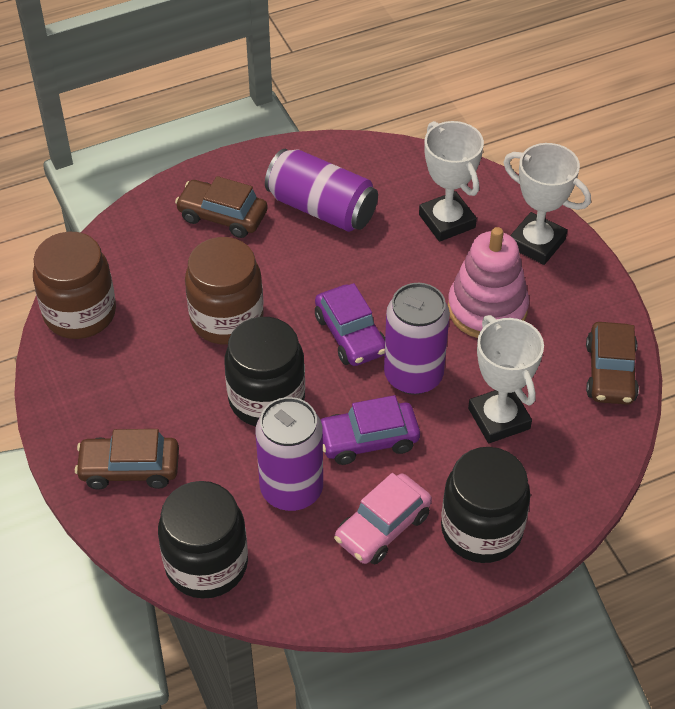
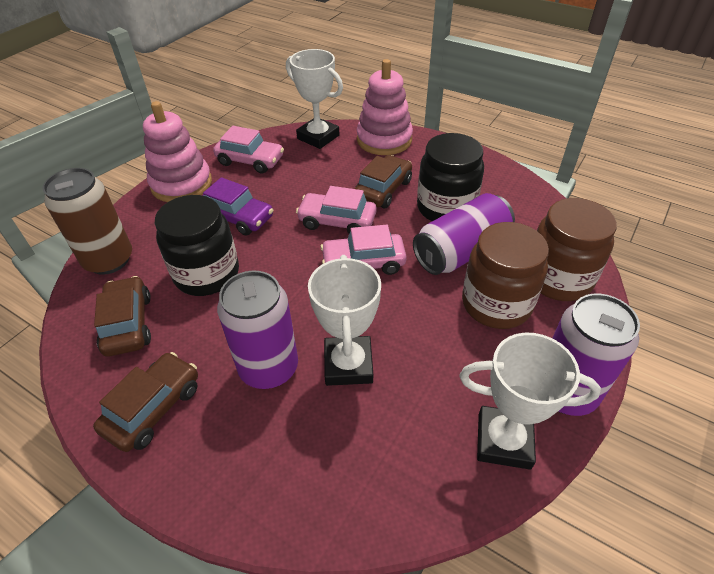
black jar: 3 -> 2
brown can: 0 -> 1
pink car: 1 -> 3
pink stacking toy: 1 -> 2
purple car: 2 -> 1

